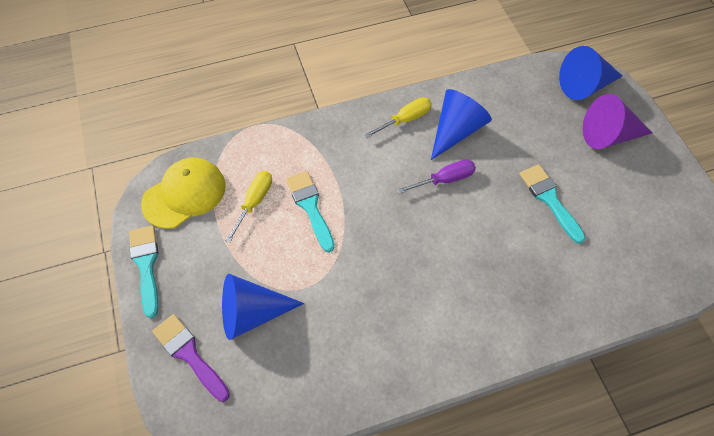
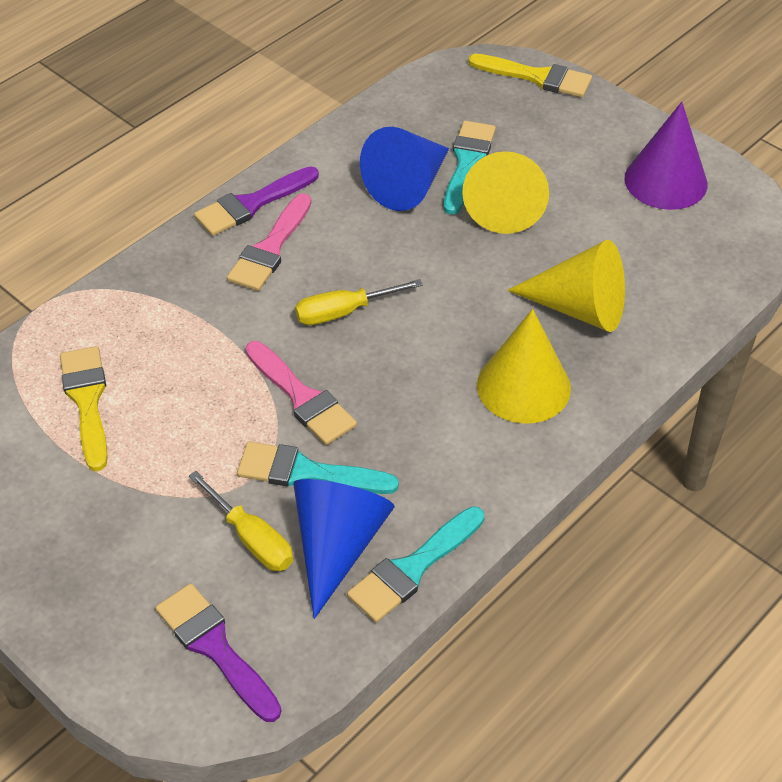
blue cone: 3 -> 2
pink brush: 0 -> 2
purple brush: 1 -> 2
purple screwdriver: 1 -> 0
yellow brush: 0 -> 2
yellow cap: 1 -> 0
yellow cone: 0 -> 3

